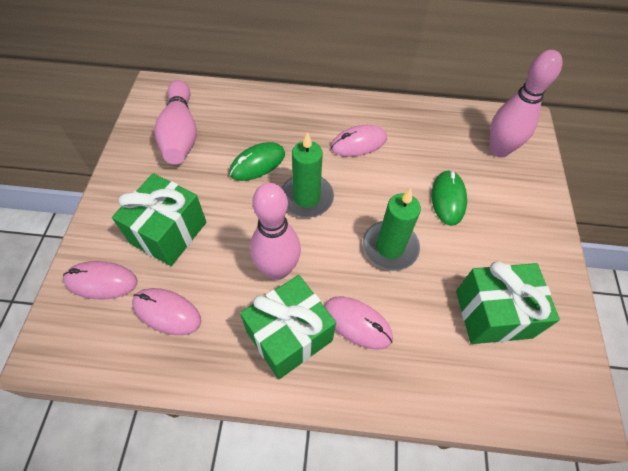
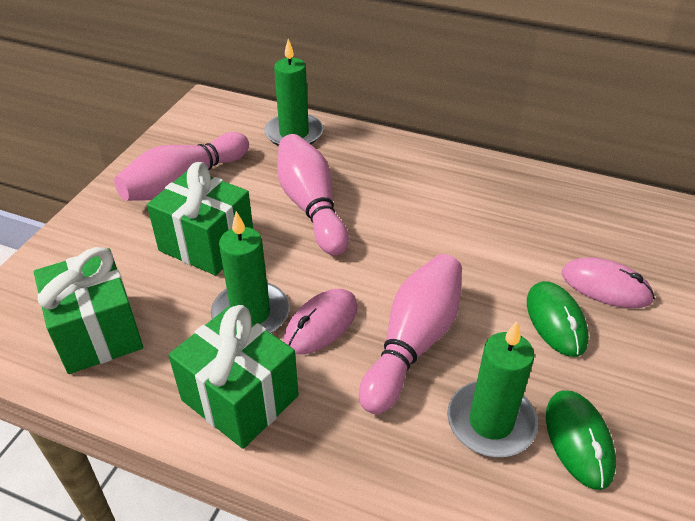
green candle: 2 -> 3
pink mouse: 4 -> 2

